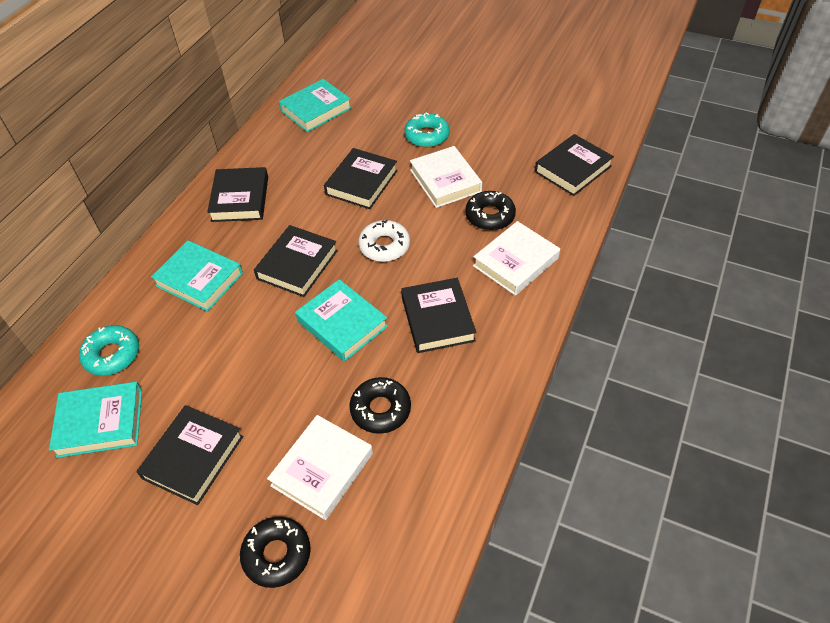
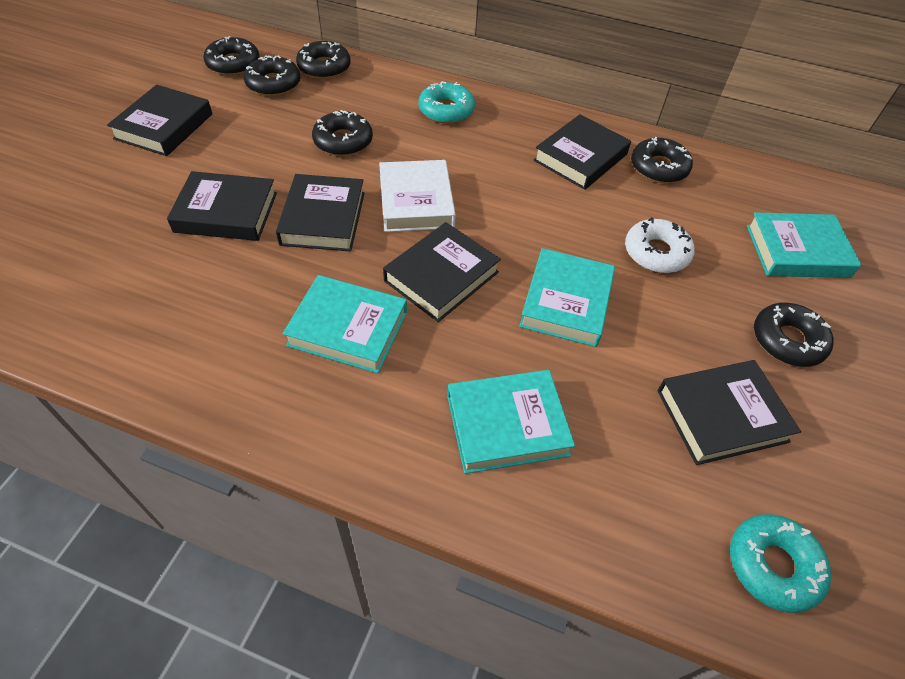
black donut: 3 -> 6
white book: 3 -> 1

